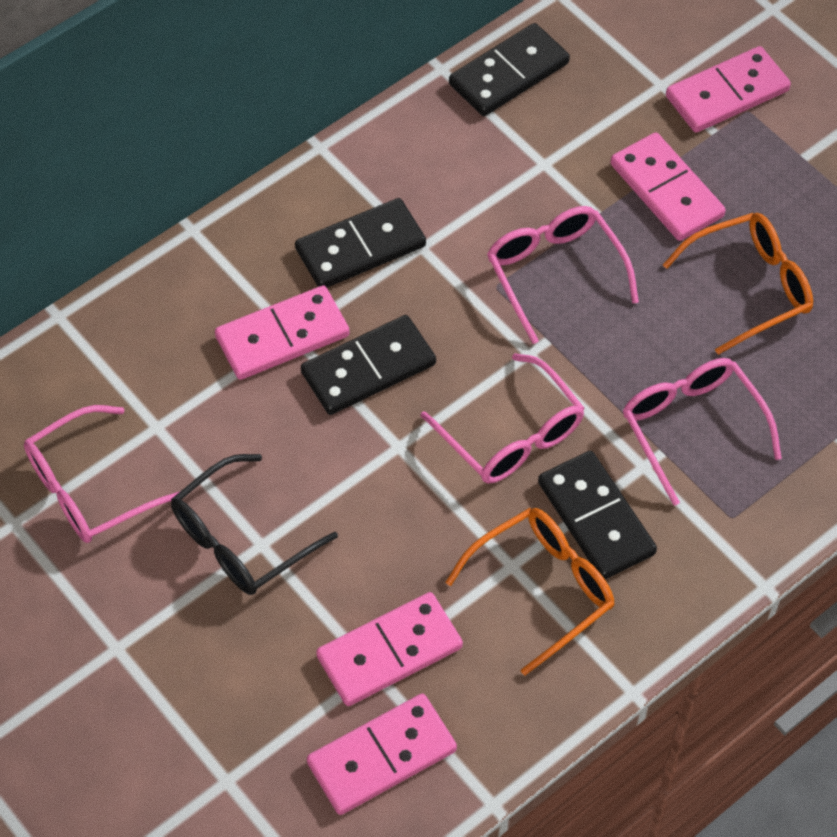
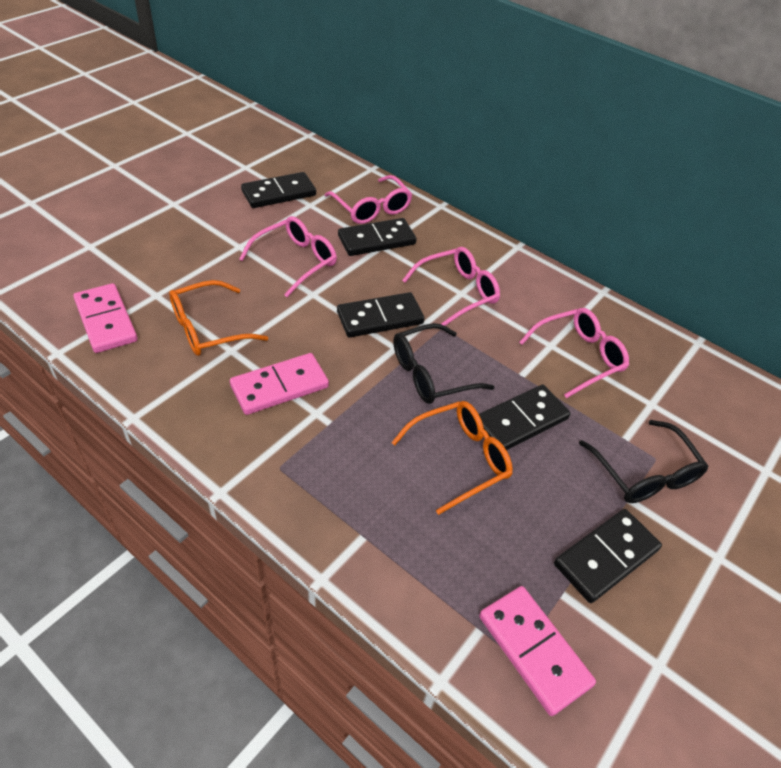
black domino: 4 -> 5
black glasses: 1 -> 2
pink domino: 5 -> 3

